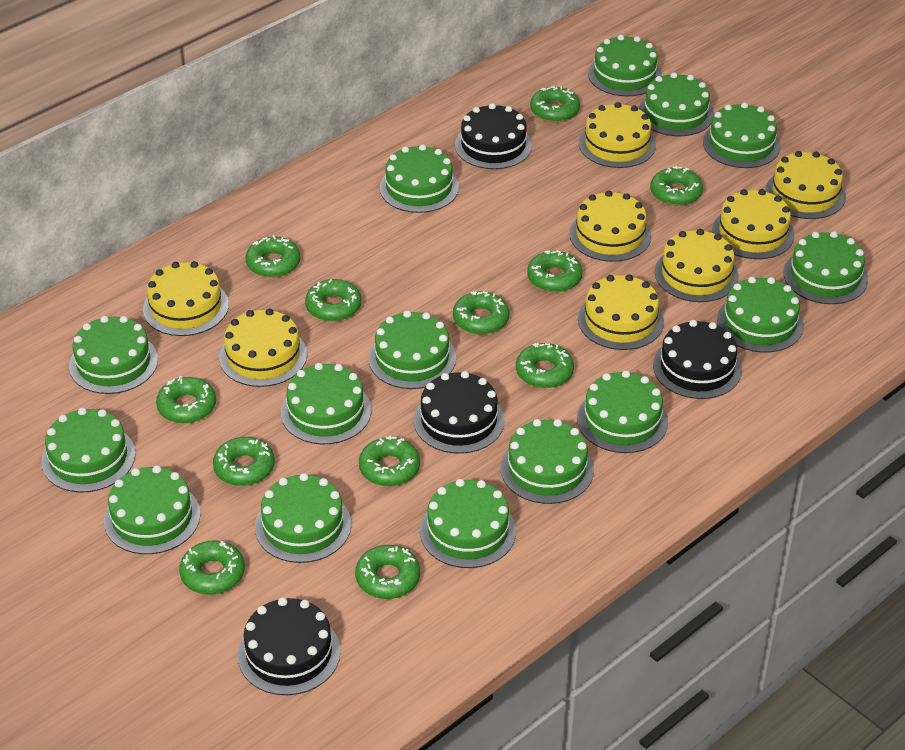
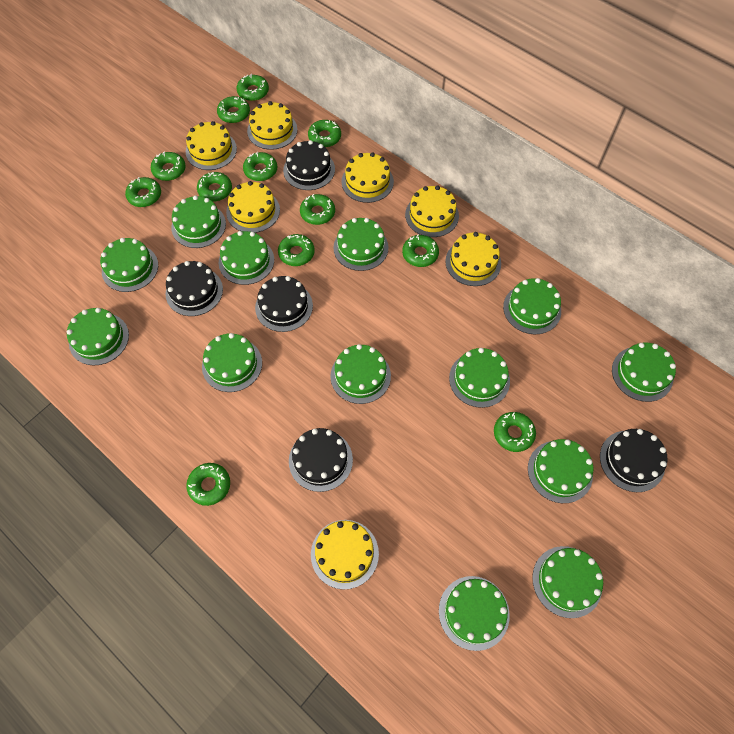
black cake: 4 -> 5
green cake: 15 -> 13
yellow cake: 8 -> 7

